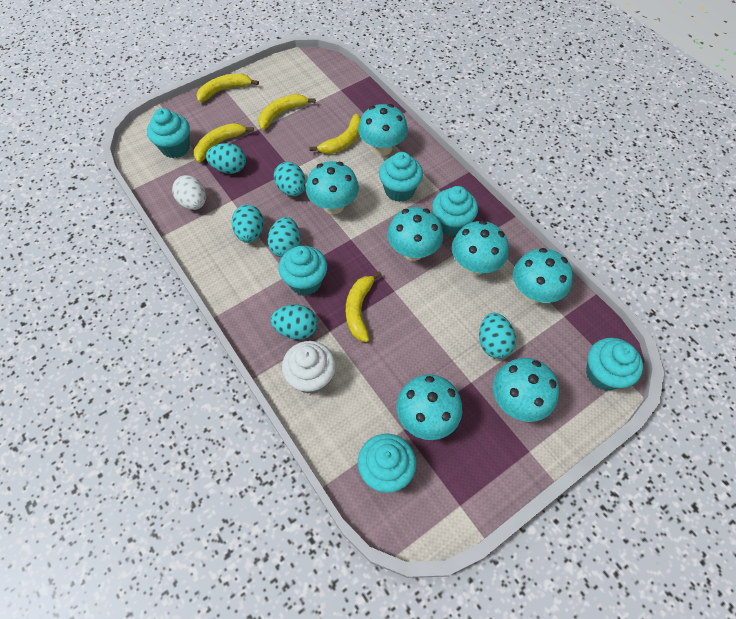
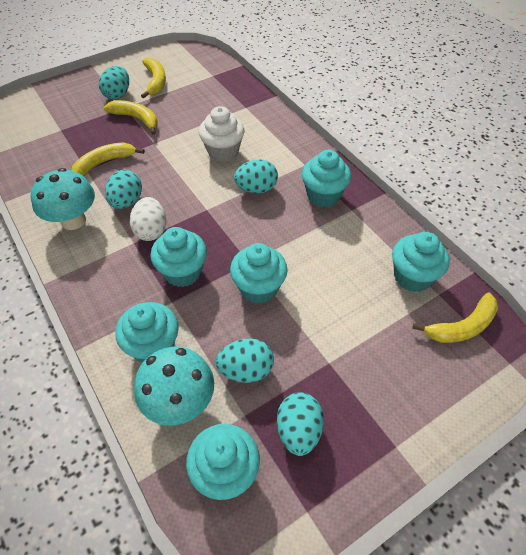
turquoise egg: 6 -> 5
turquoise mushroom: 7 -> 2
yellow banana: 5 -> 4

